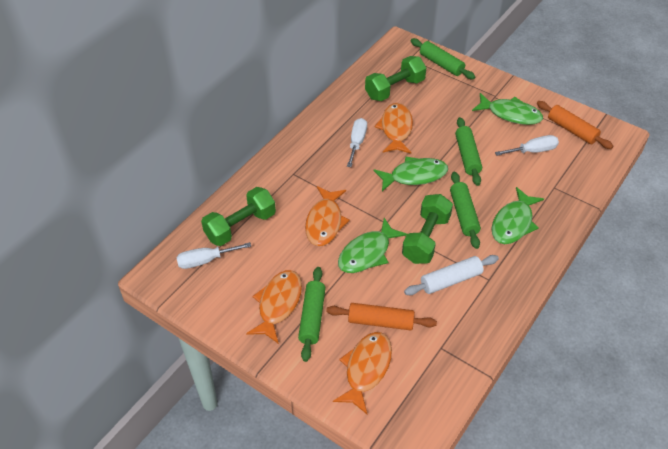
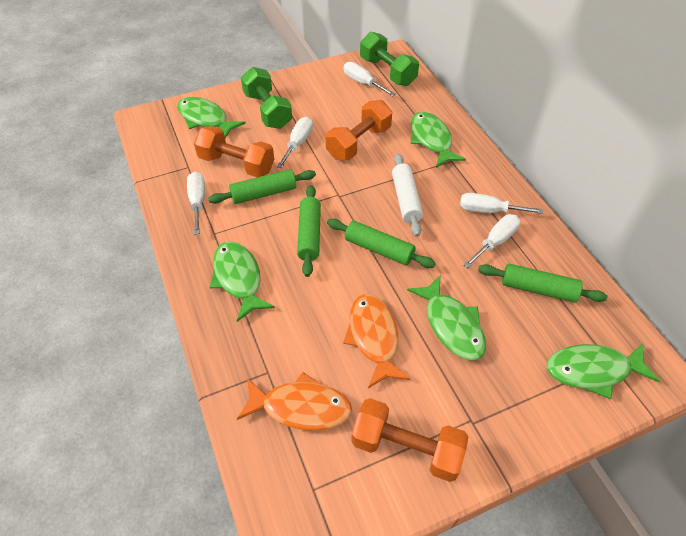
green dumbbell: 3 -> 2
green fish: 4 -> 5
orange dumbbell: 0 -> 3
orange fish: 4 -> 2
orange rolling pin: 2 -> 0
white screwdriver: 3 -> 5

